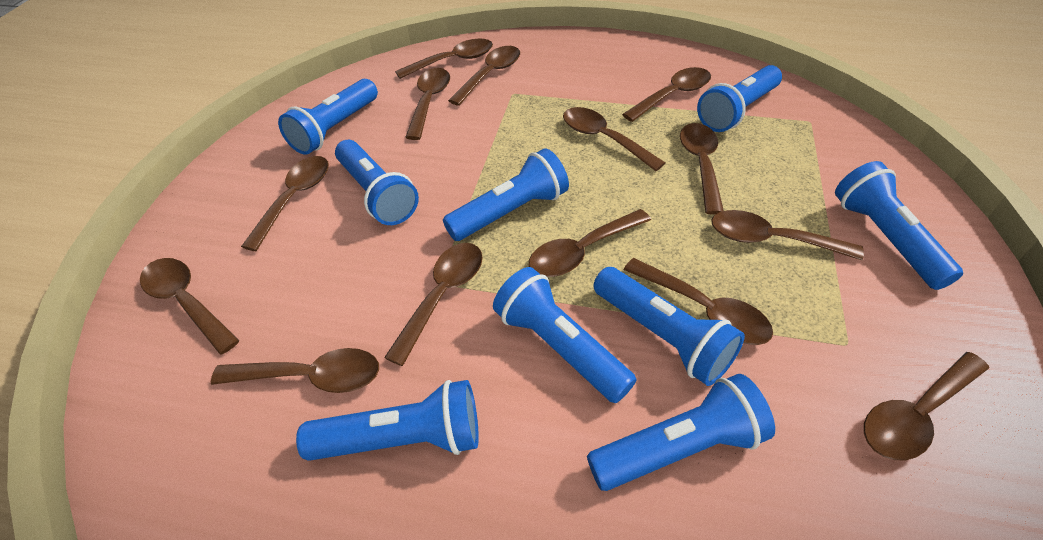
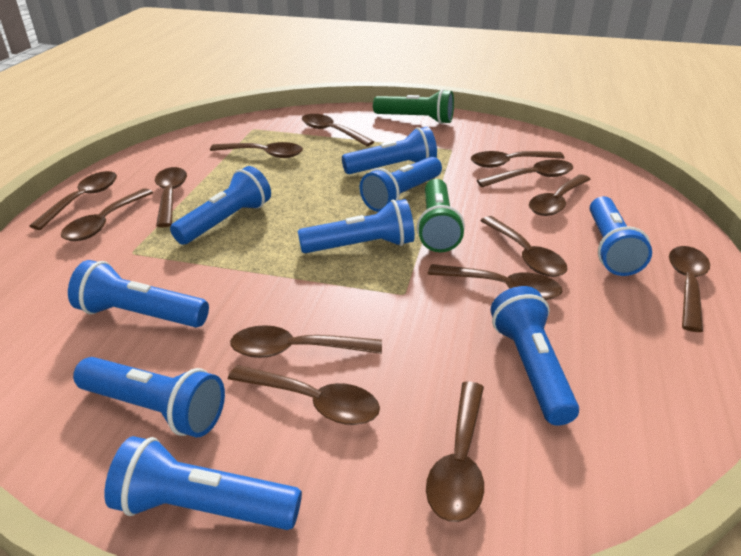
green flashlight: 0 -> 2

